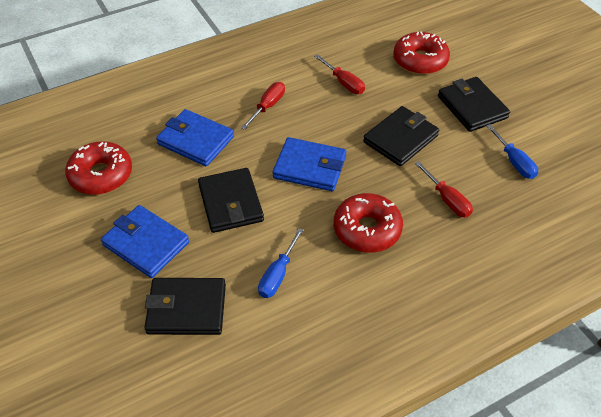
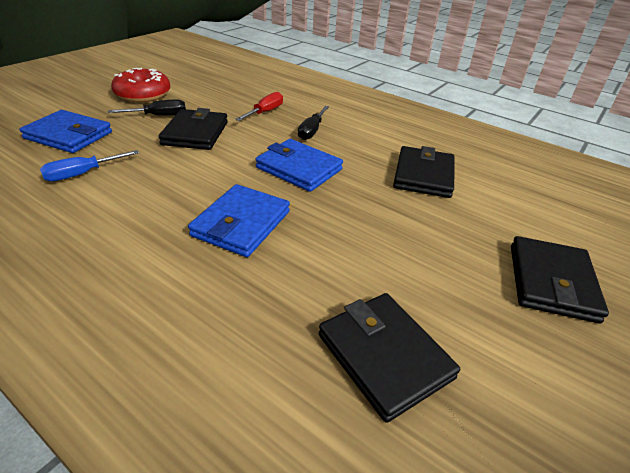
black screwdriver: 0 -> 2
blue screwdriver: 2 -> 1
red donut: 3 -> 1
red screwdriver: 3 -> 1

